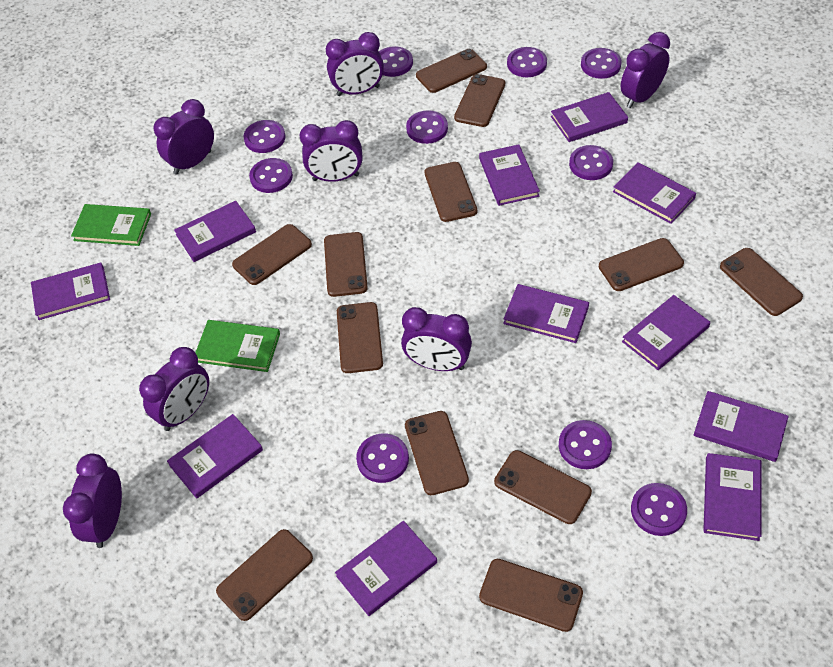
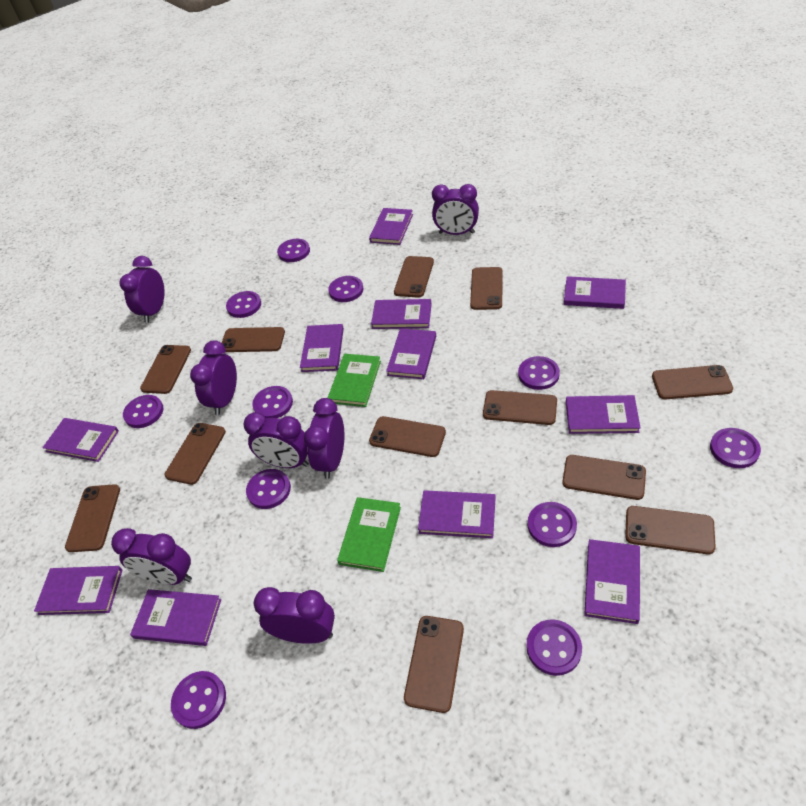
purple button: 10 -> 11

